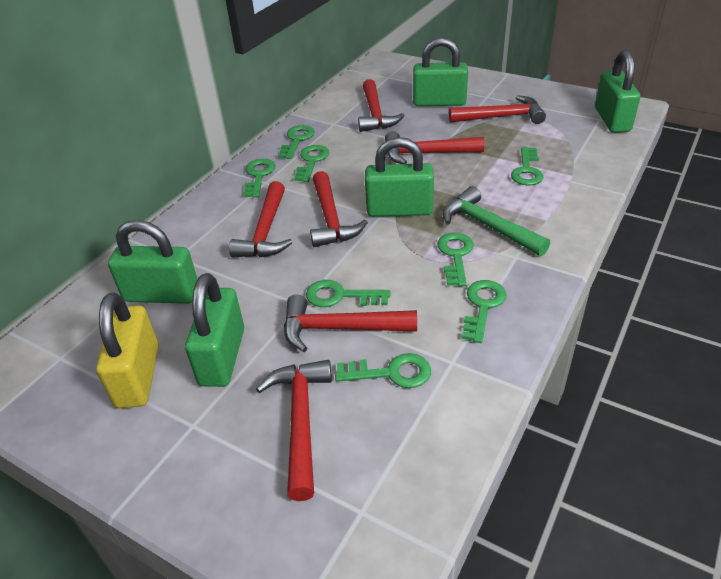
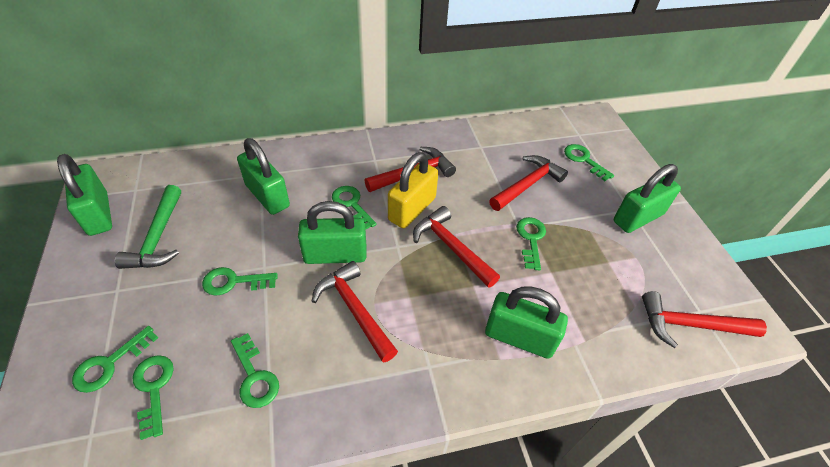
green key: 8 -> 7
red hammer: 7 -> 5

